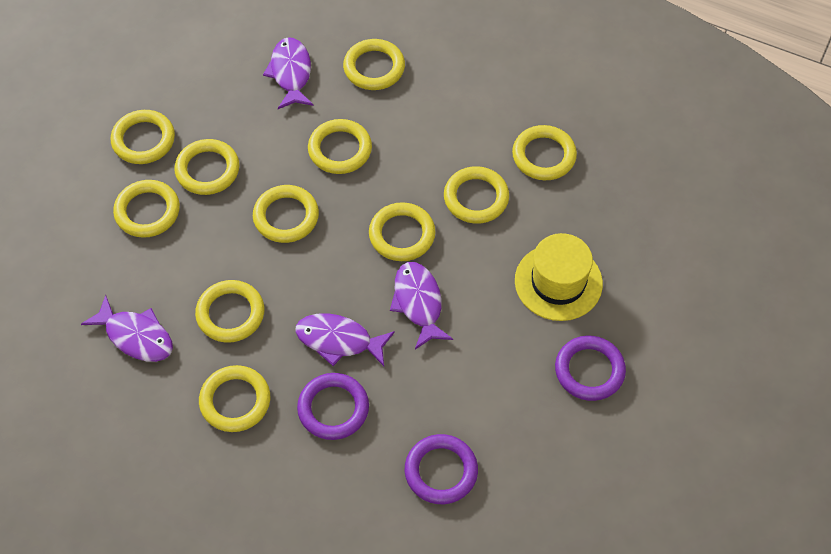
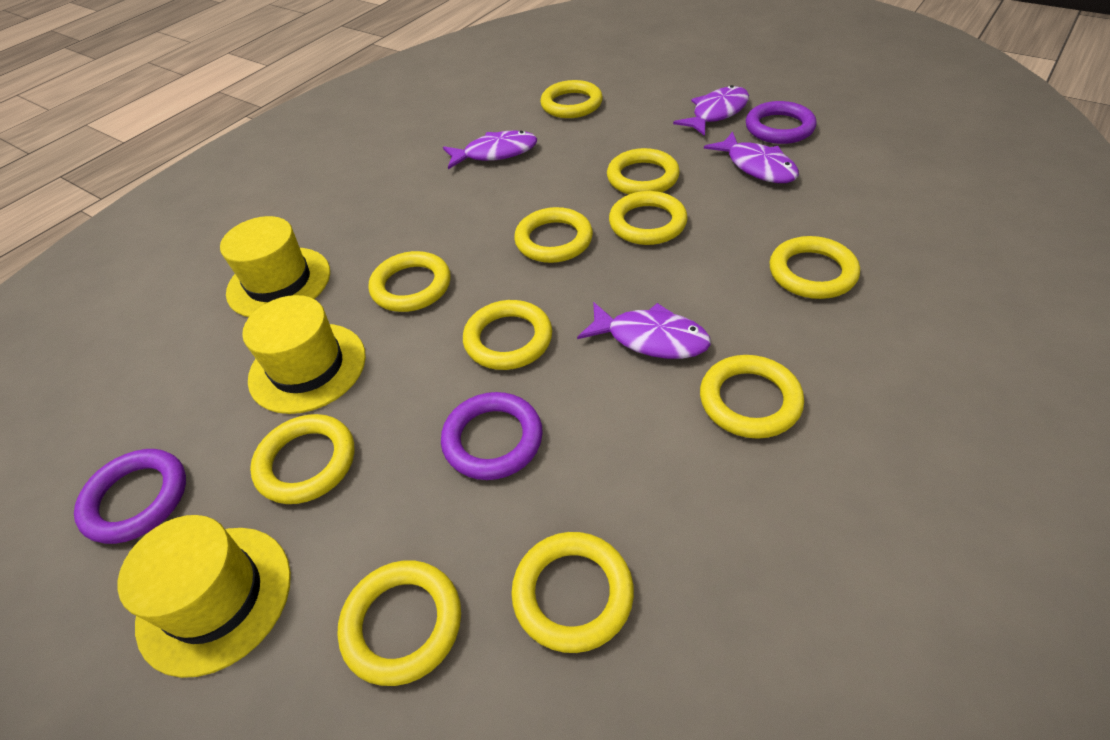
yellow hat: 1 -> 3

